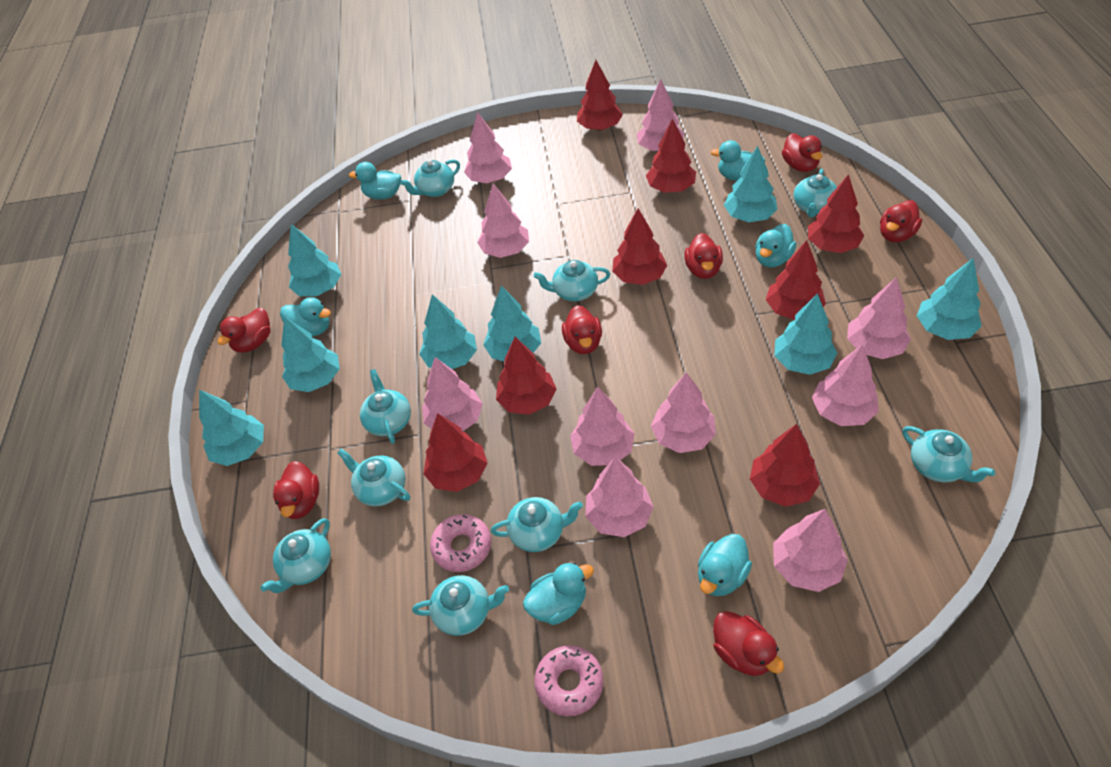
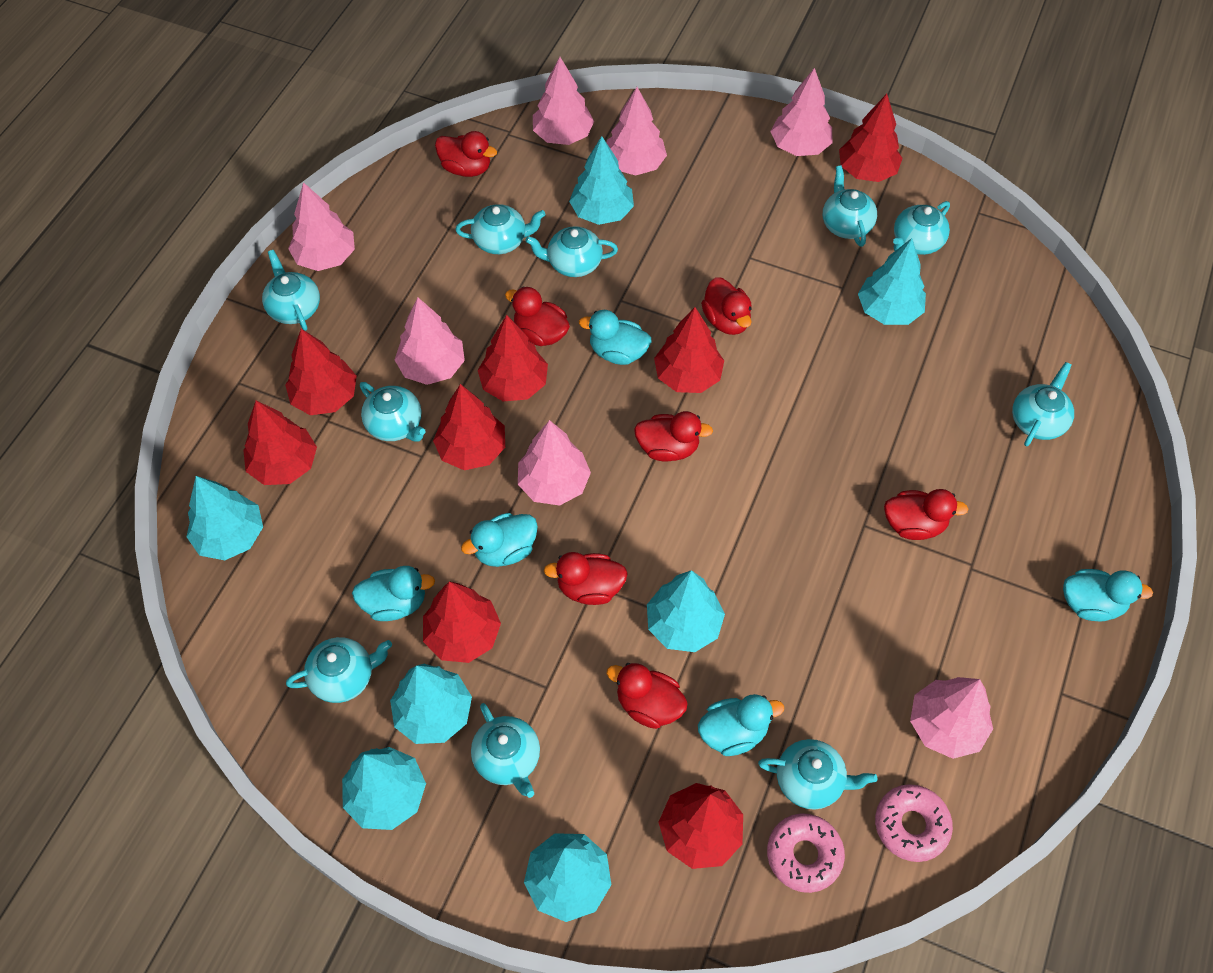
pink tree: 10 -> 7
turquoise duck: 6 -> 5
turquoise teapot: 9 -> 10
turquoise tree: 8 -> 7

